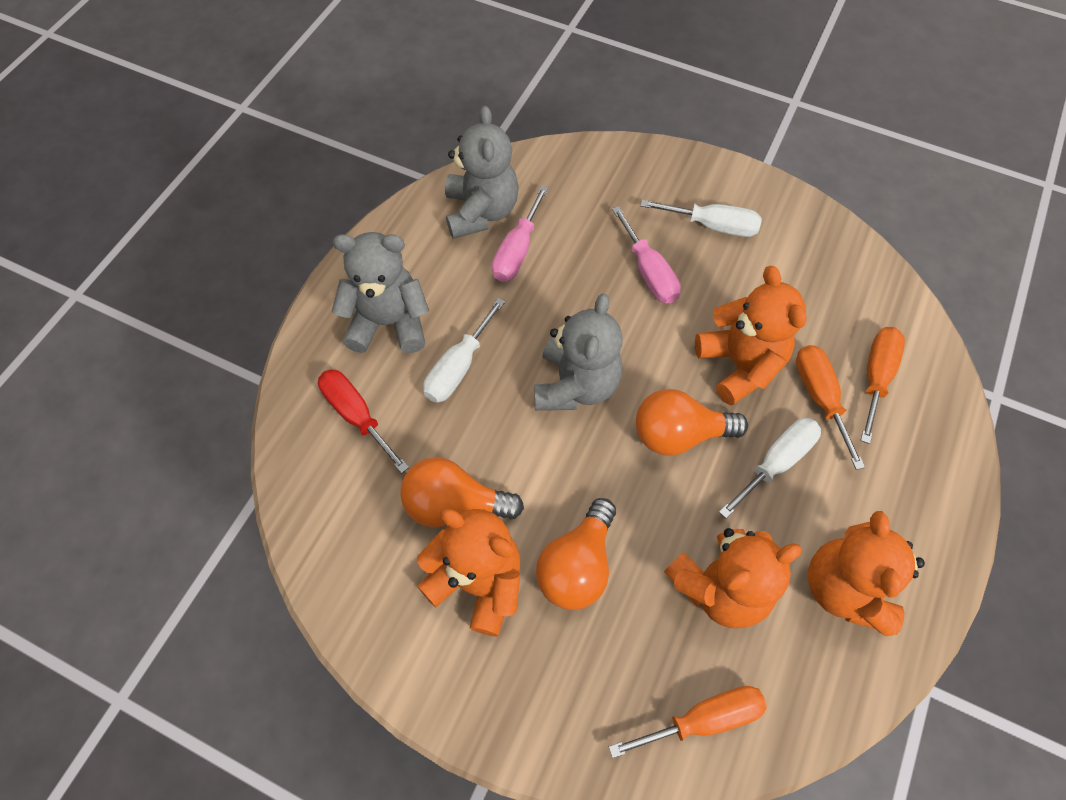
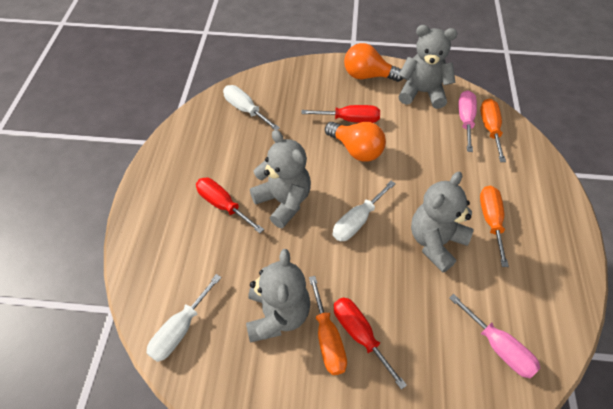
grey teddy bear: 3 -> 4
orange light bulb: 3 -> 2
orange teddy bear: 4 -> 0
red screwdriver: 1 -> 3

